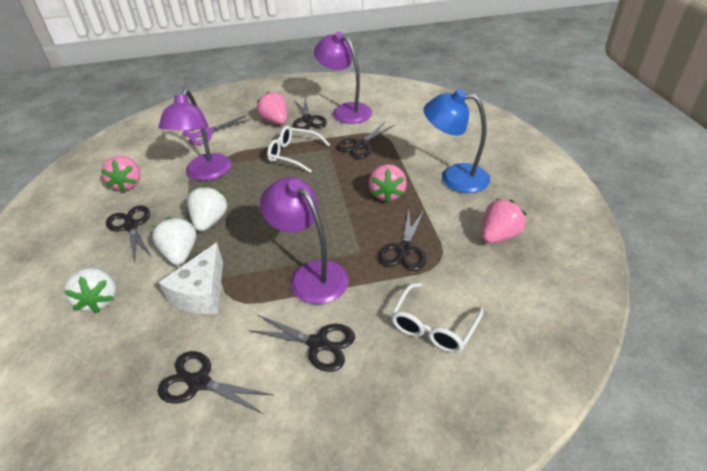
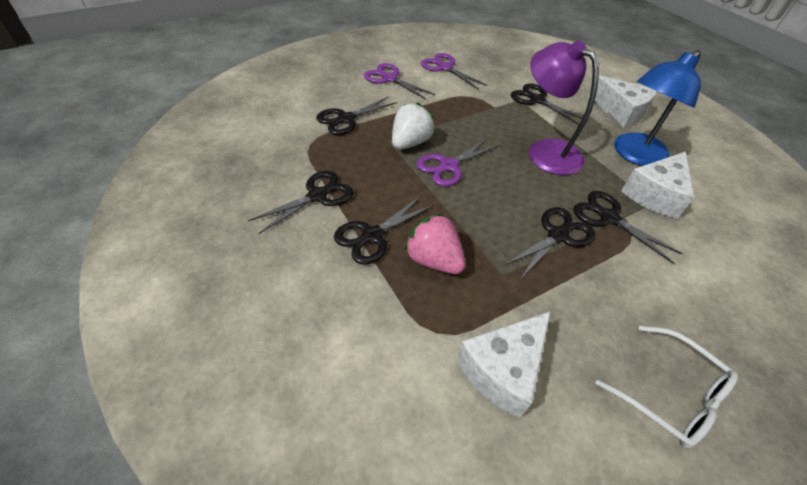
pink strawberry: 4 -> 1
purple lamp: 3 -> 1
purple scissors: 1 -> 3
white cheese: 1 -> 3
white glasses: 2 -> 1
white strawberry: 3 -> 1

